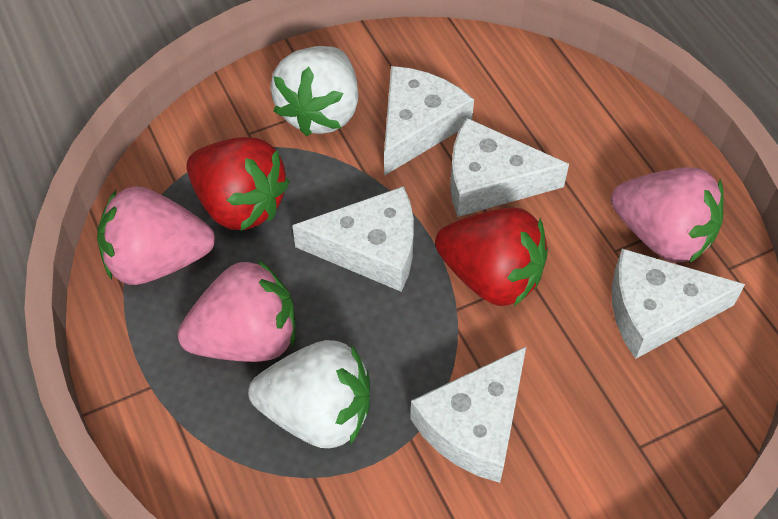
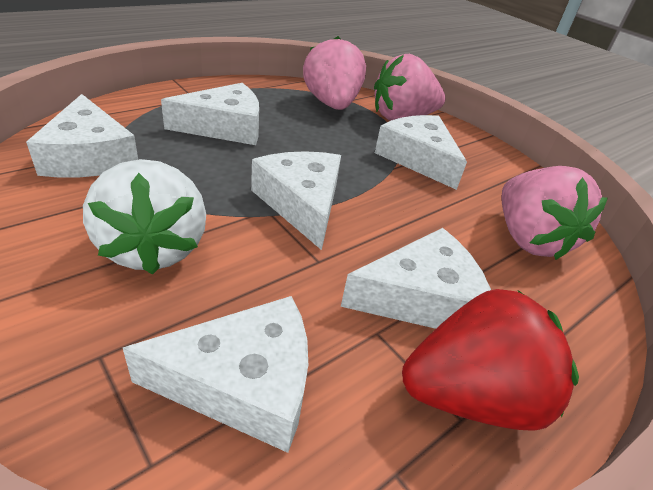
red strawberry: 2 -> 1
white cheese: 5 -> 6
white strawberry: 2 -> 1

